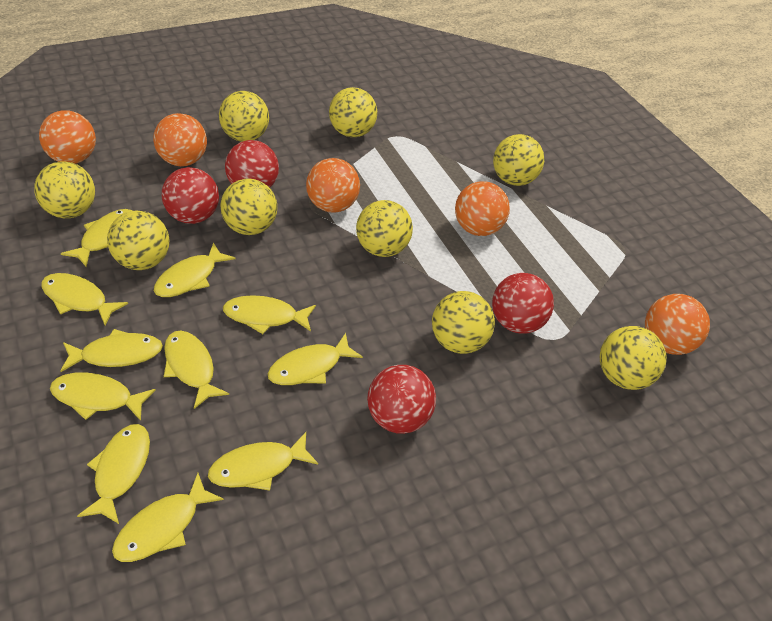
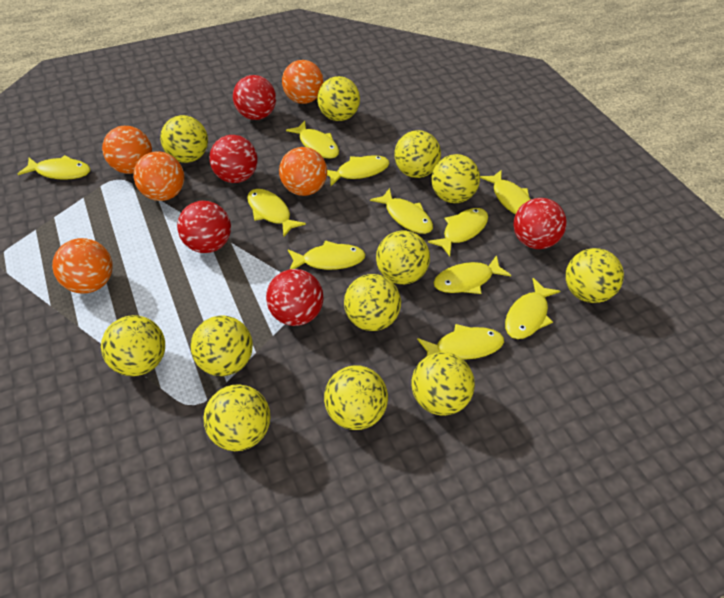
red ball: 4 -> 5
yellow ball: 9 -> 12

